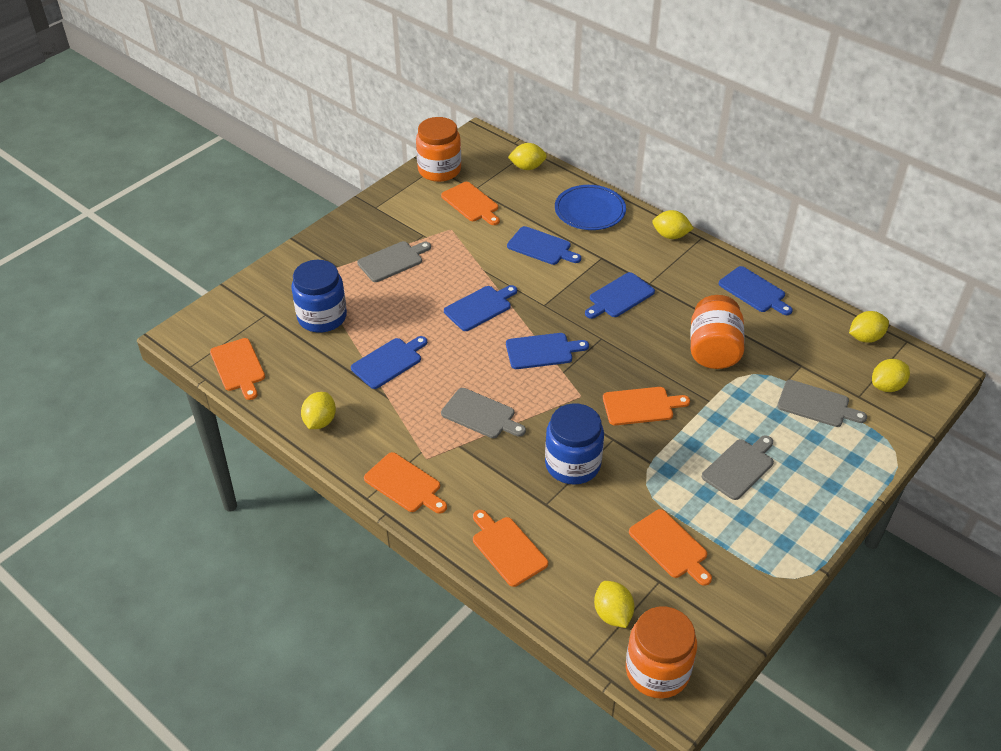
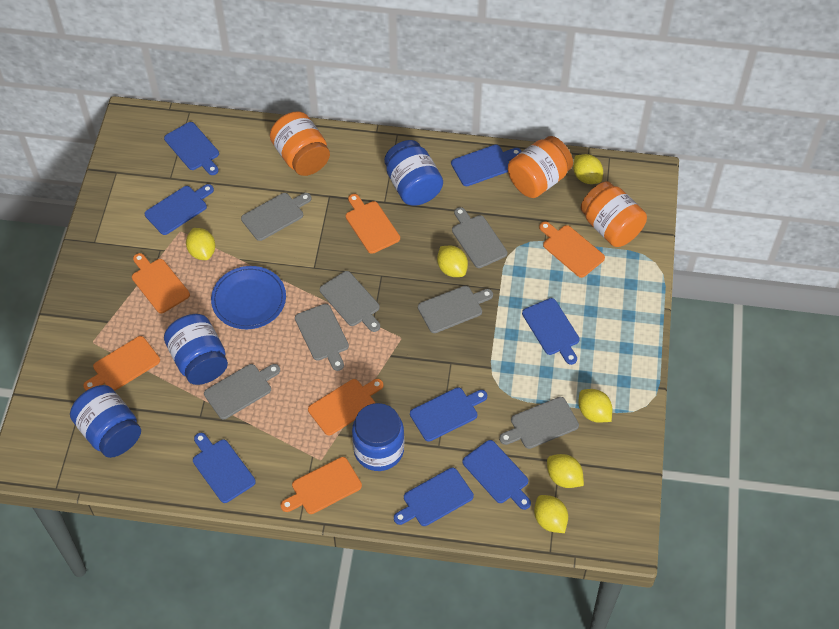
blue cutting board: 6 -> 8
blue jar: 2 -> 4
grey cutting board: 4 -> 7

